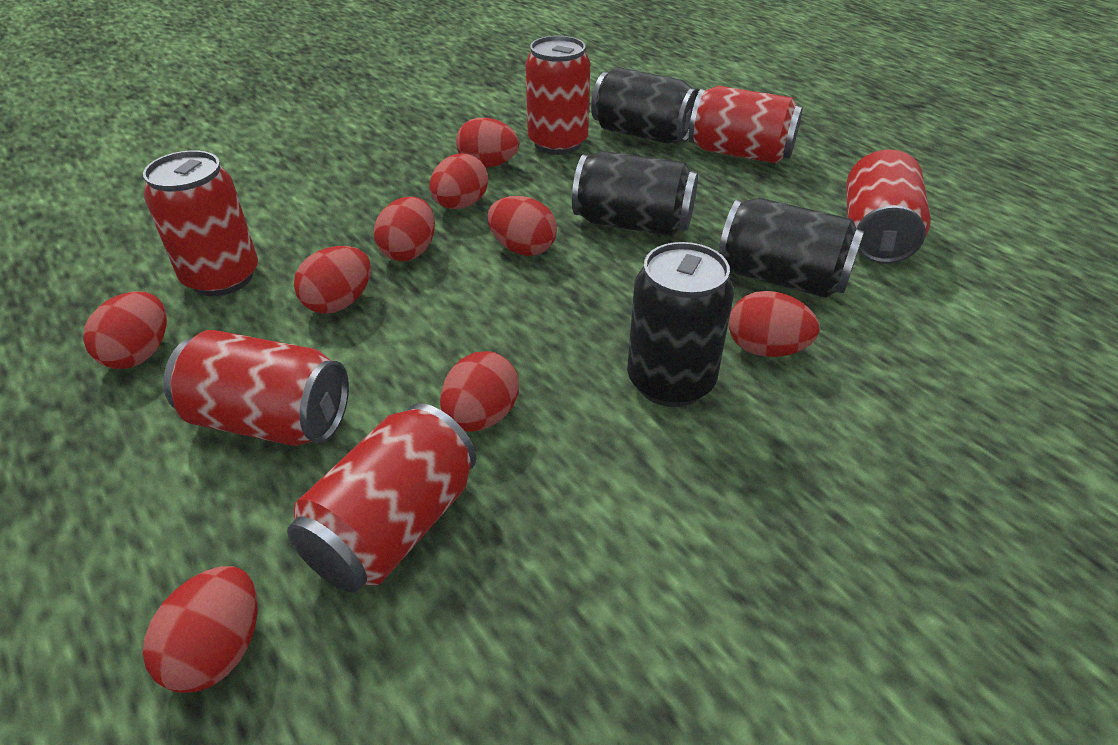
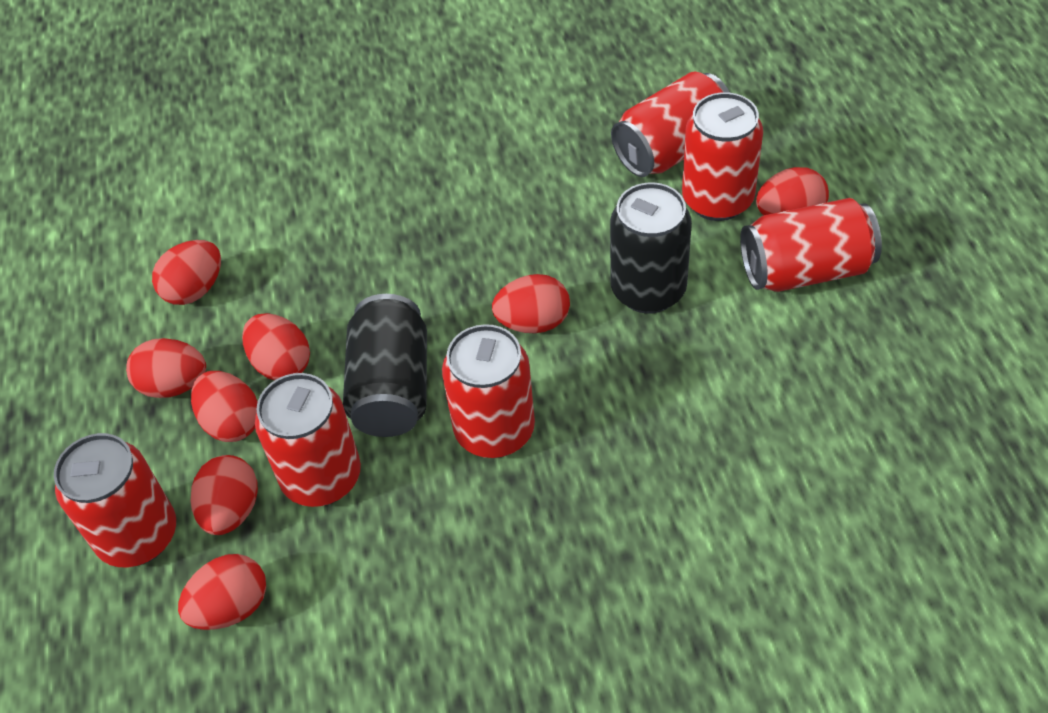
black can: 4 -> 2
red egg: 9 -> 8

